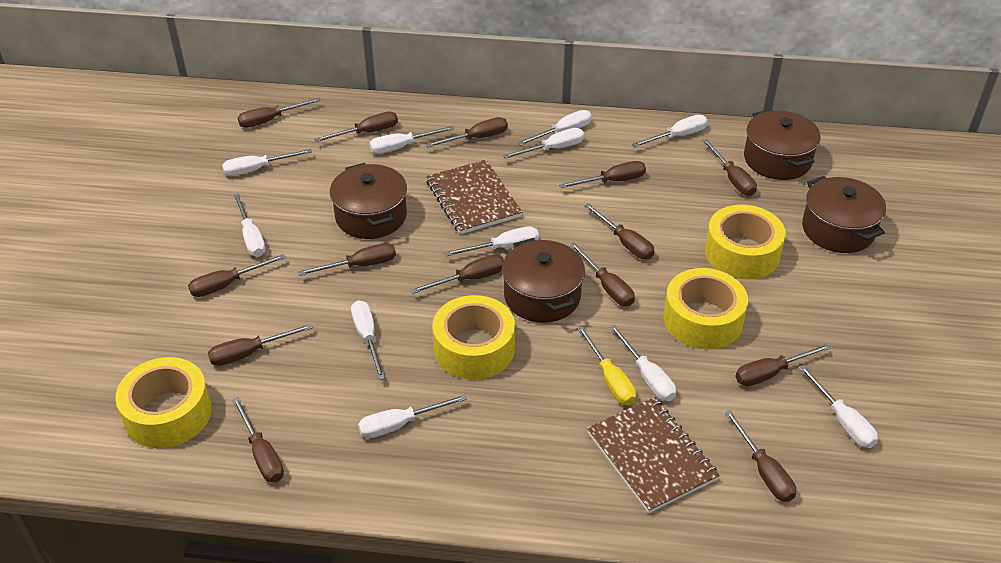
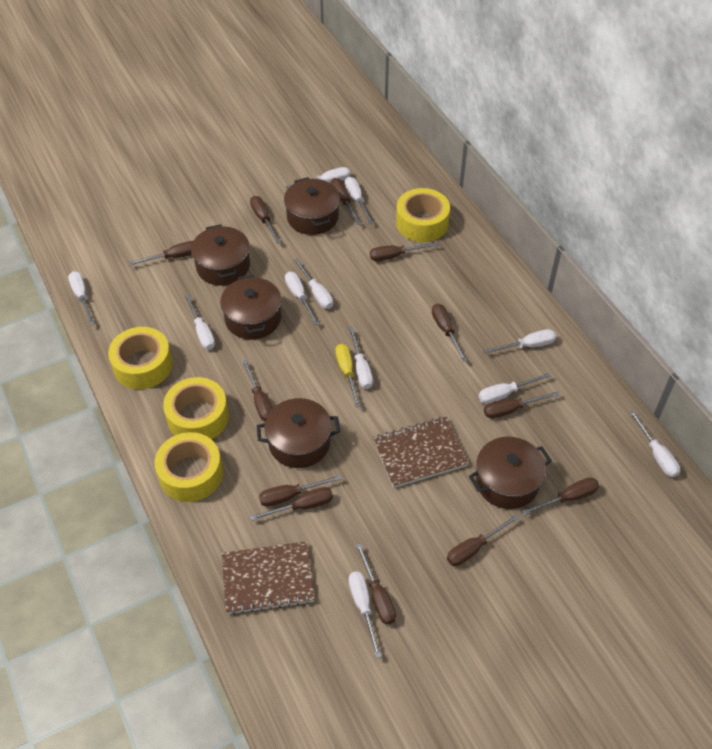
brown pot: 4 -> 5
brown screwdriver: 14 -> 12

